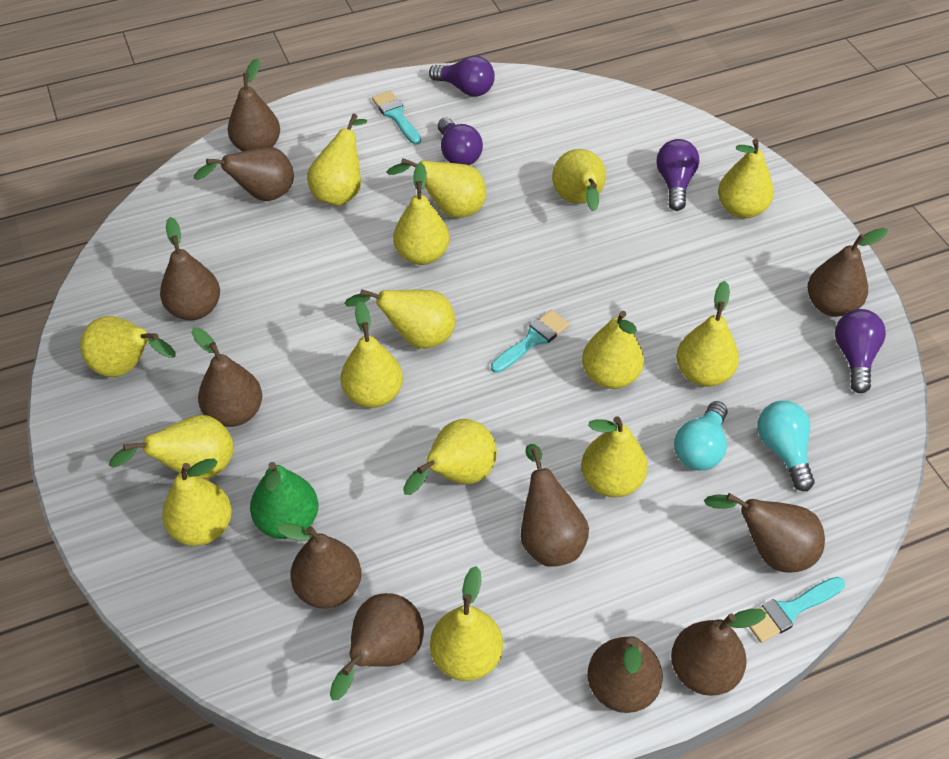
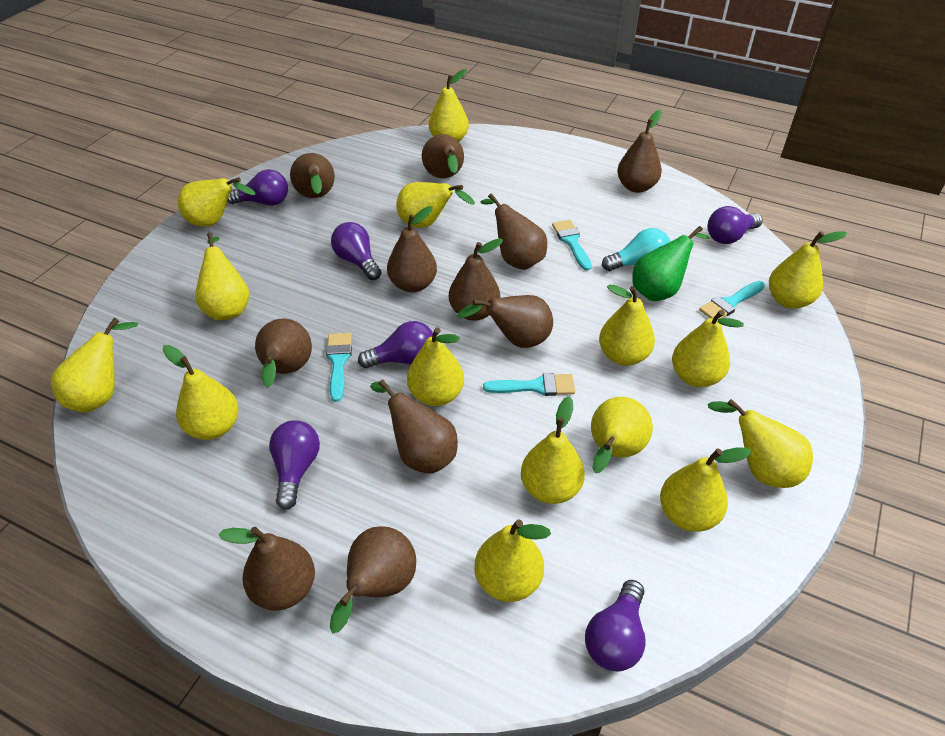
purple light bulb: 4 -> 6
turquoise brush: 3 -> 4
turquoise light bulb: 2 -> 1

